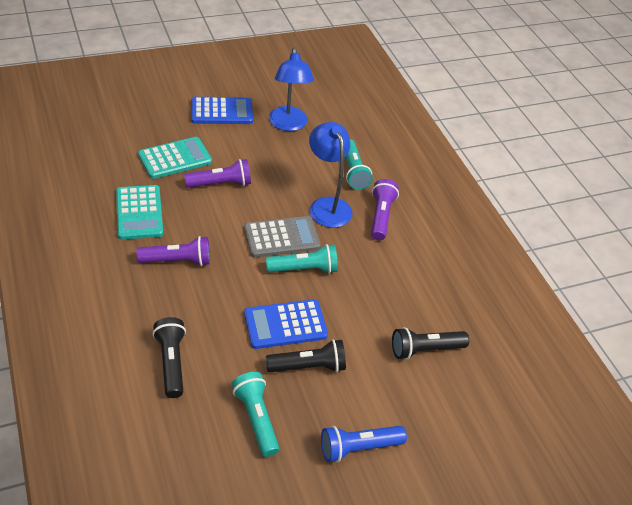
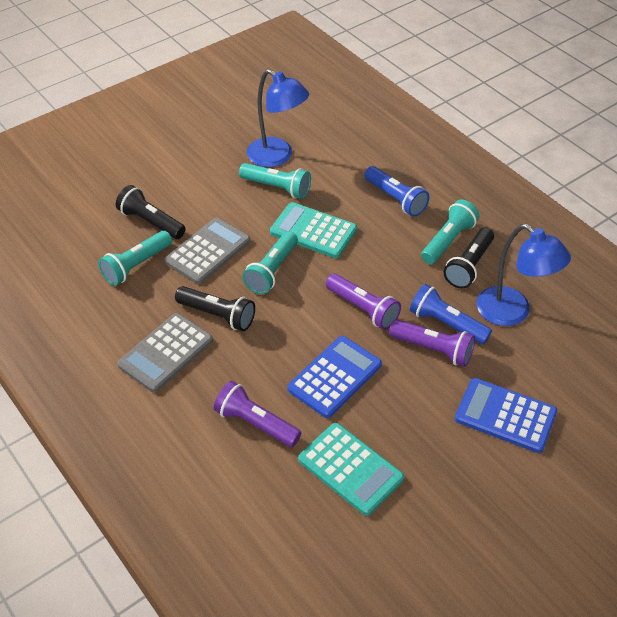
blue flashlight: 1 -> 2
grey calculator: 1 -> 2
turquoise flashlight: 3 -> 4

